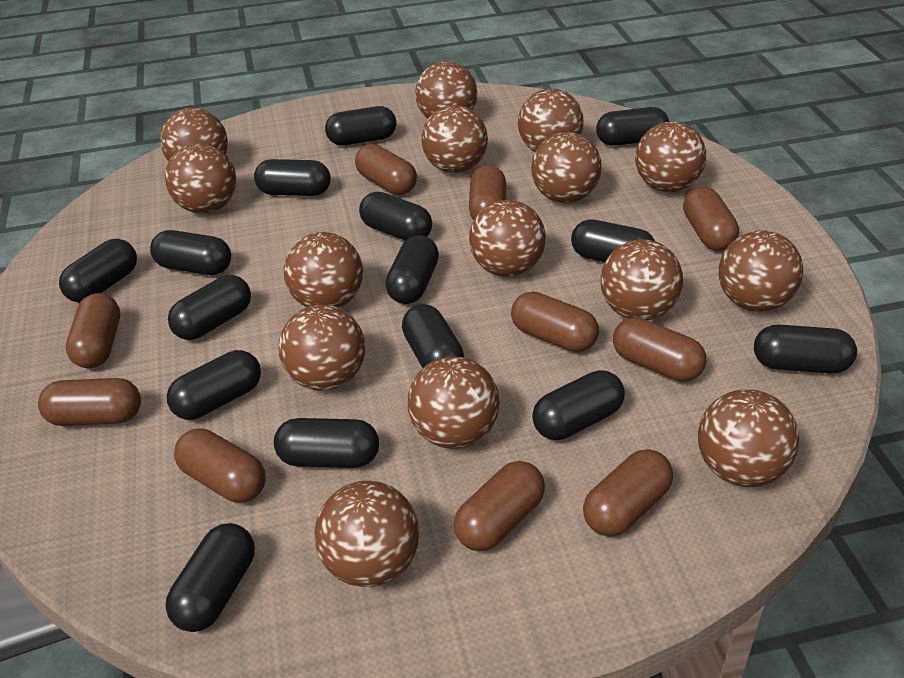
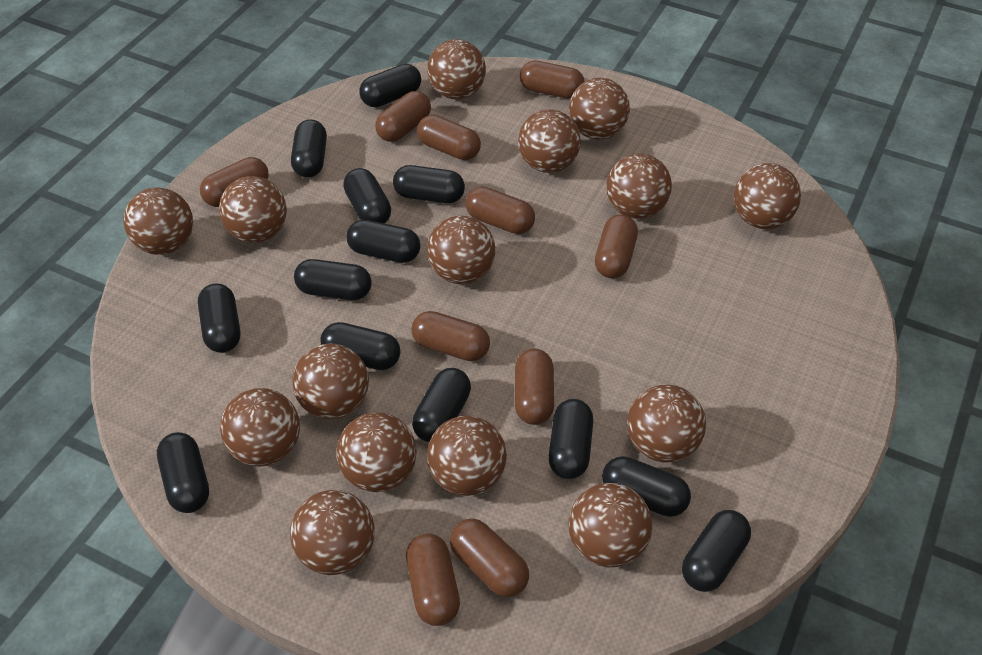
black capsule: 15 -> 13

